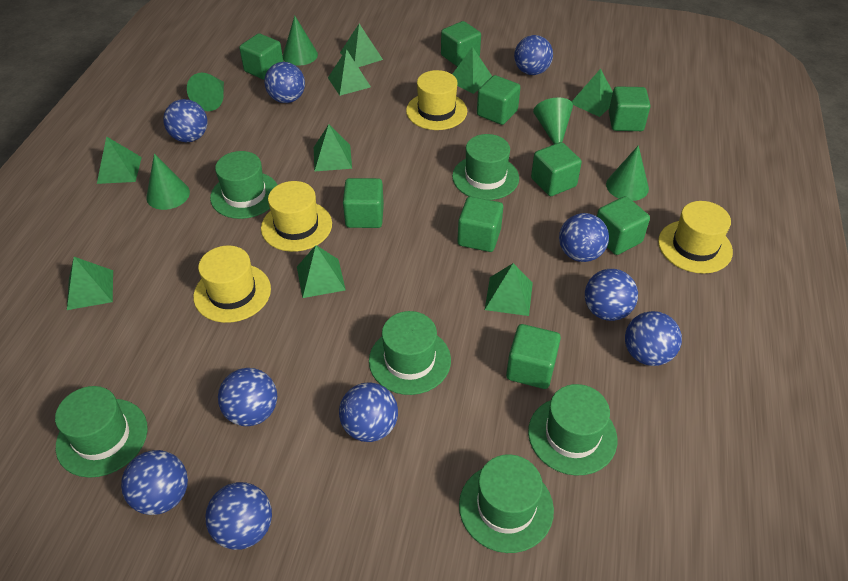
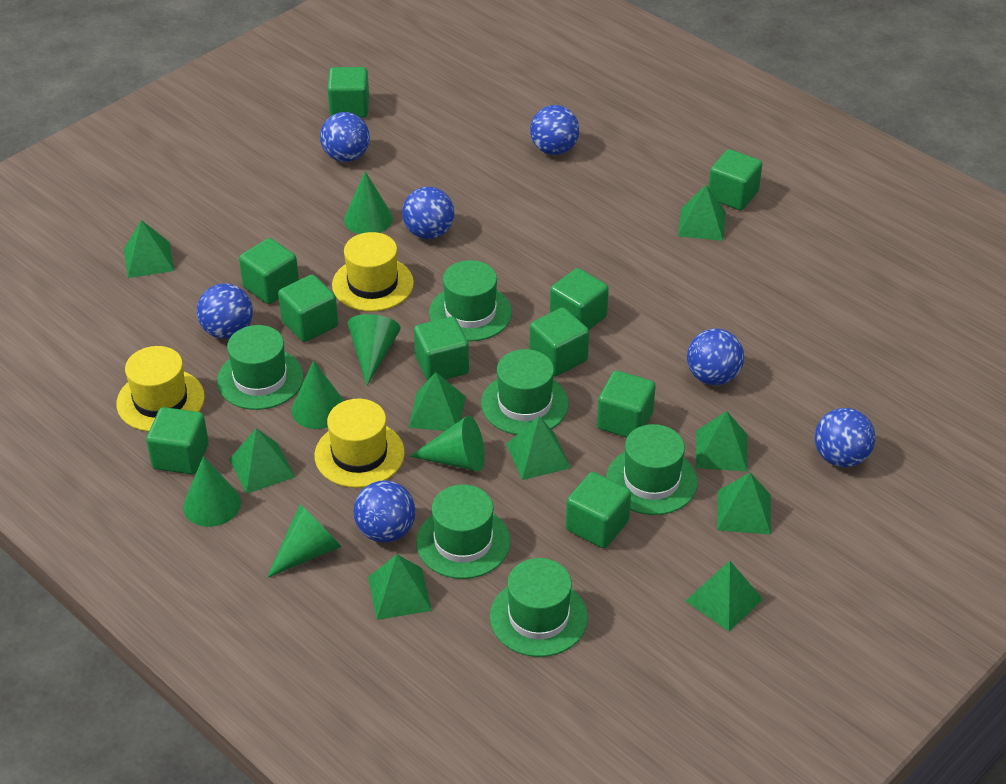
blue ball: 10 -> 7
green cone: 5 -> 6
green cube: 9 -> 10
yellow hat: 4 -> 3

